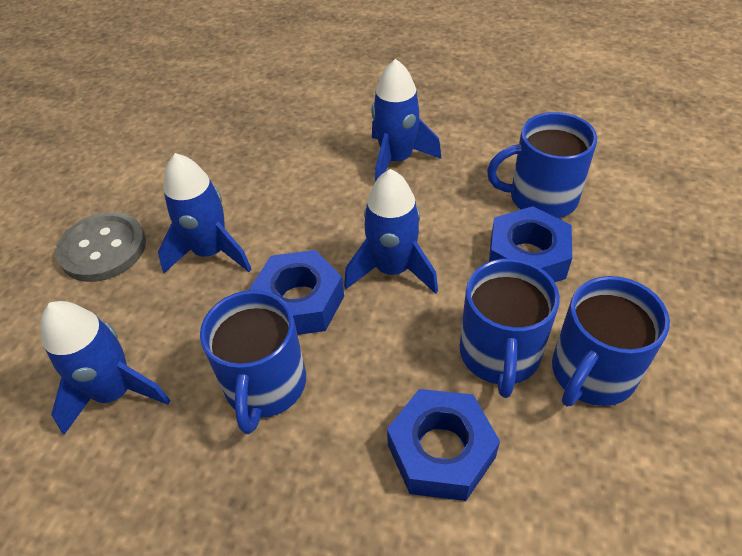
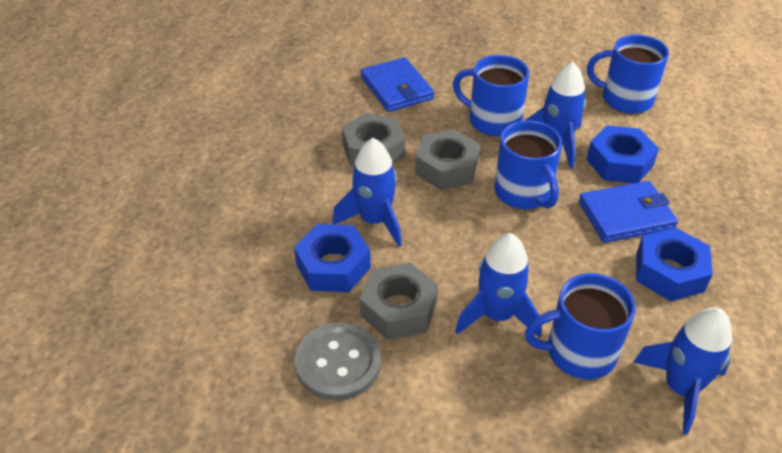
blue wallet: 0 -> 2
grey nut: 0 -> 3

